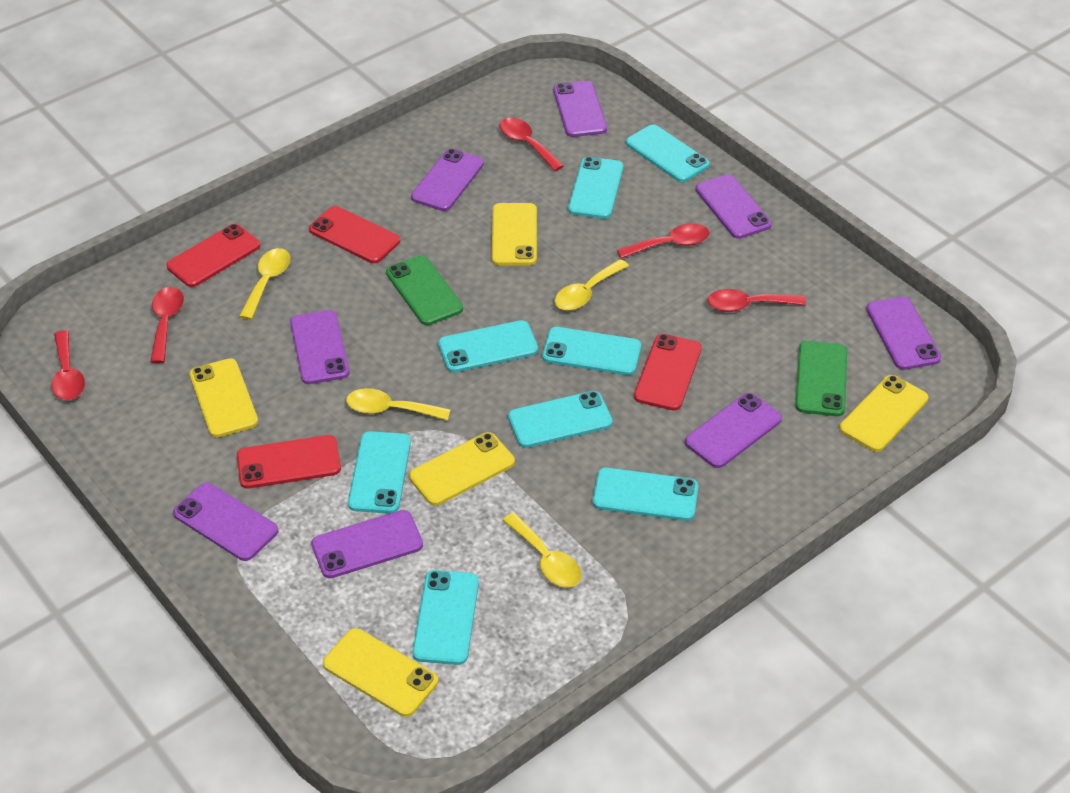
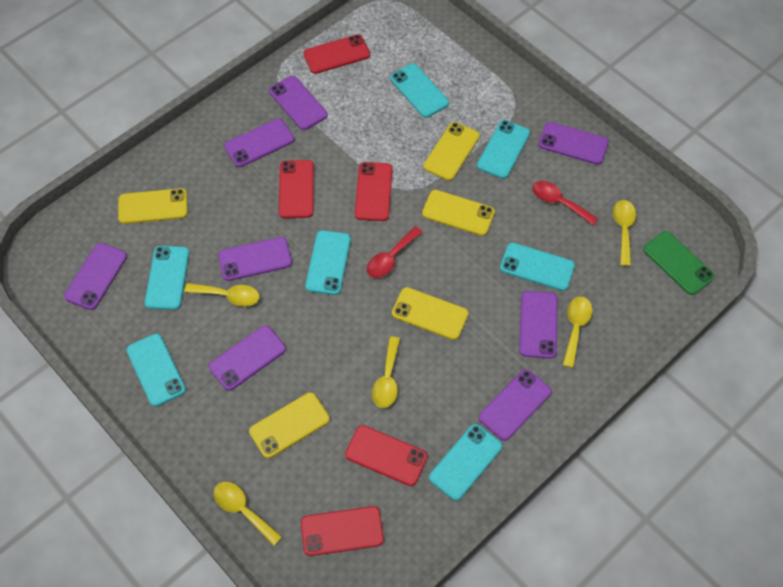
green phone: 2 -> 1
red phone: 4 -> 5
red spoon: 5 -> 2
turquoise phone: 8 -> 7
yellow spoon: 4 -> 5

